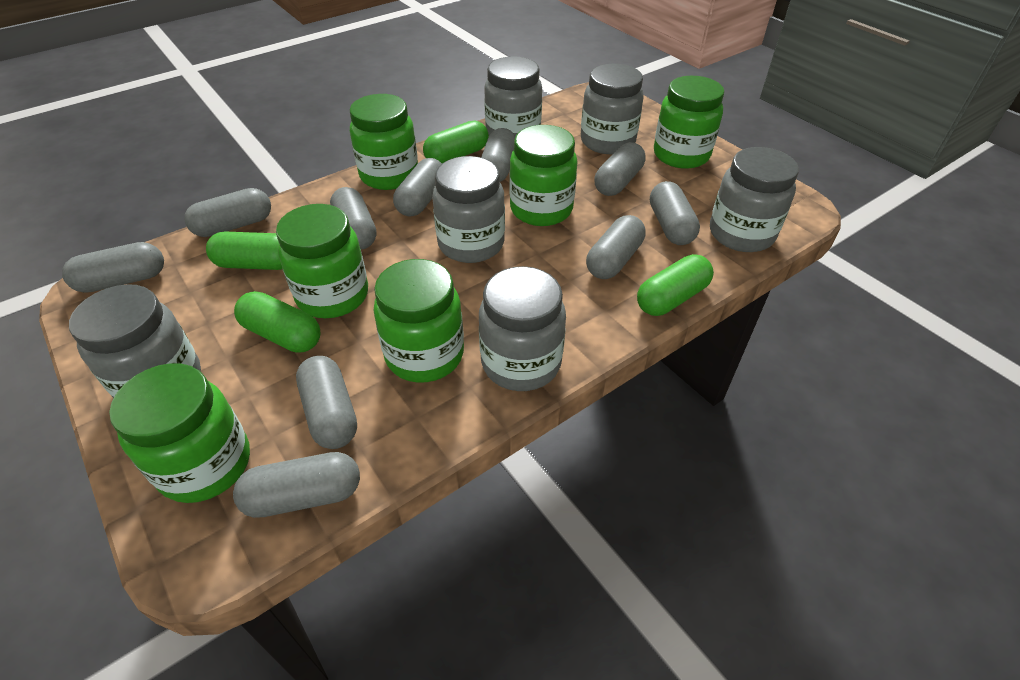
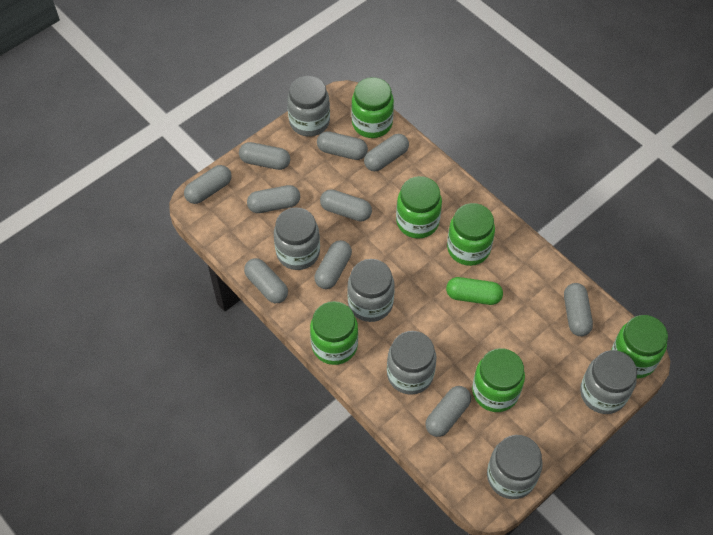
green capsule: 4 -> 1

